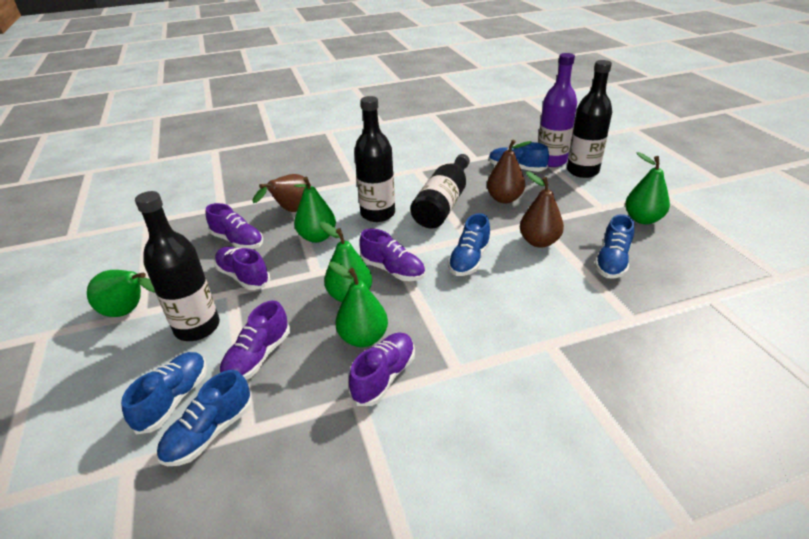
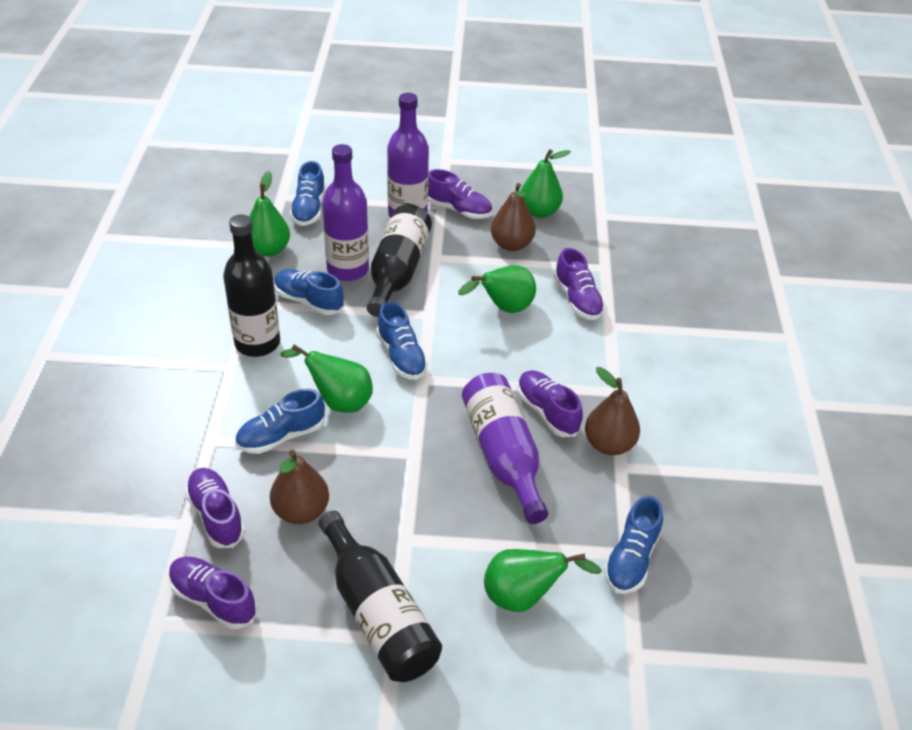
black bottle: 4 -> 3
purple bottle: 1 -> 3

